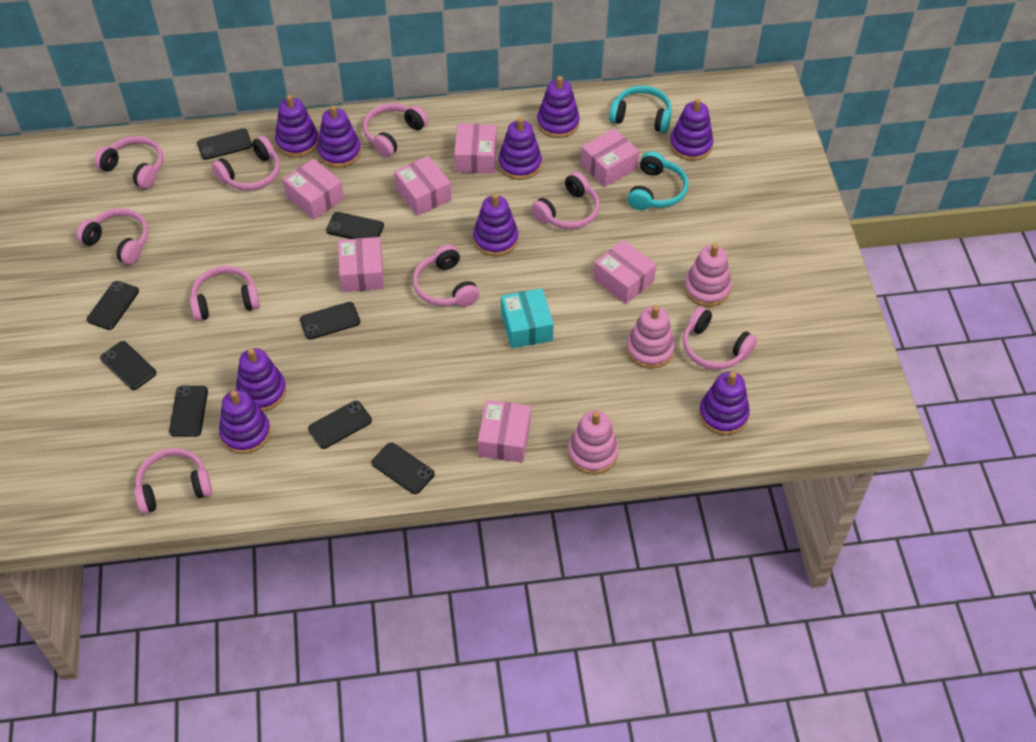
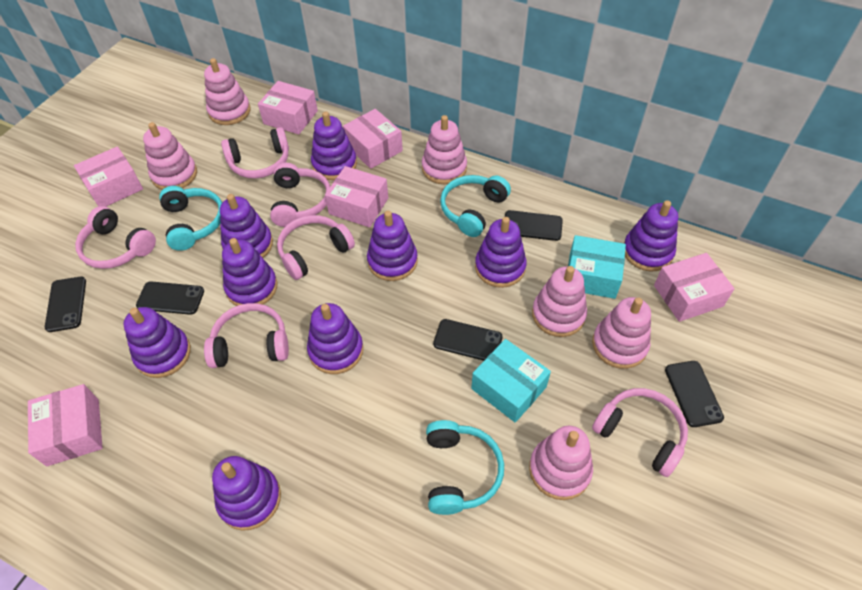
black phone: 8 -> 5
pink box: 7 -> 6
pink headphones: 9 -> 6
pink stacking toy: 3 -> 6
turquoise box: 1 -> 2
turquoise headphones: 2 -> 3

